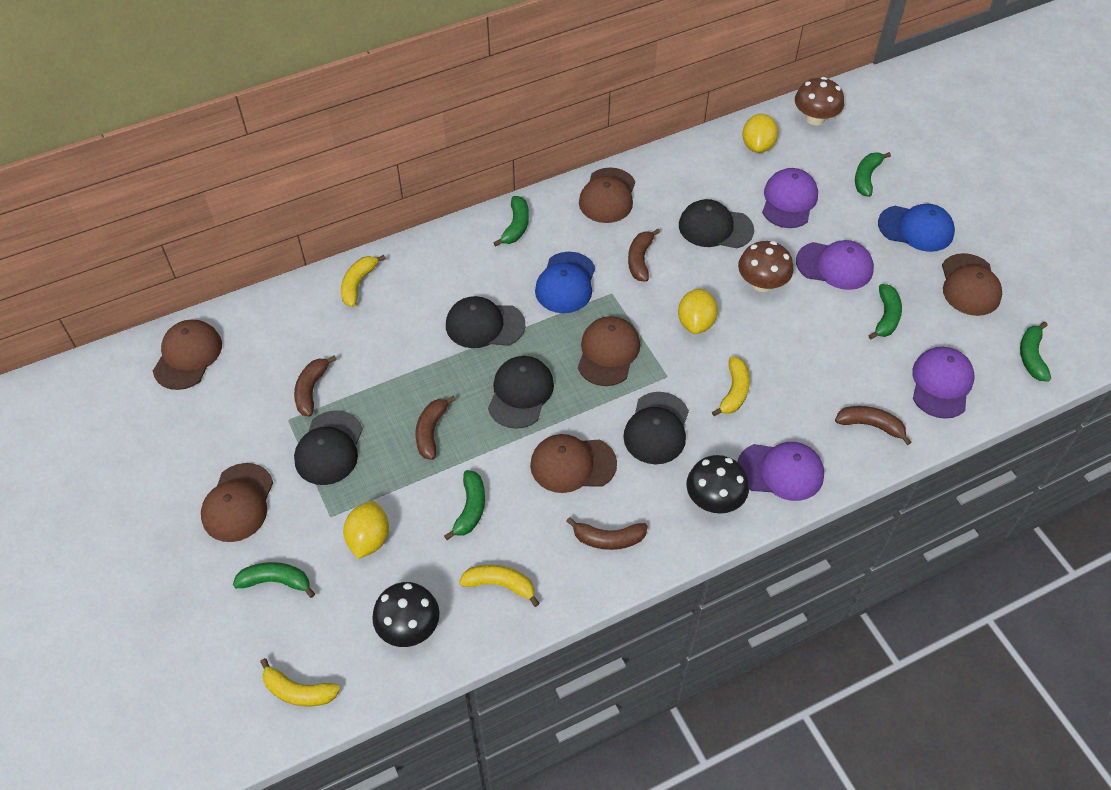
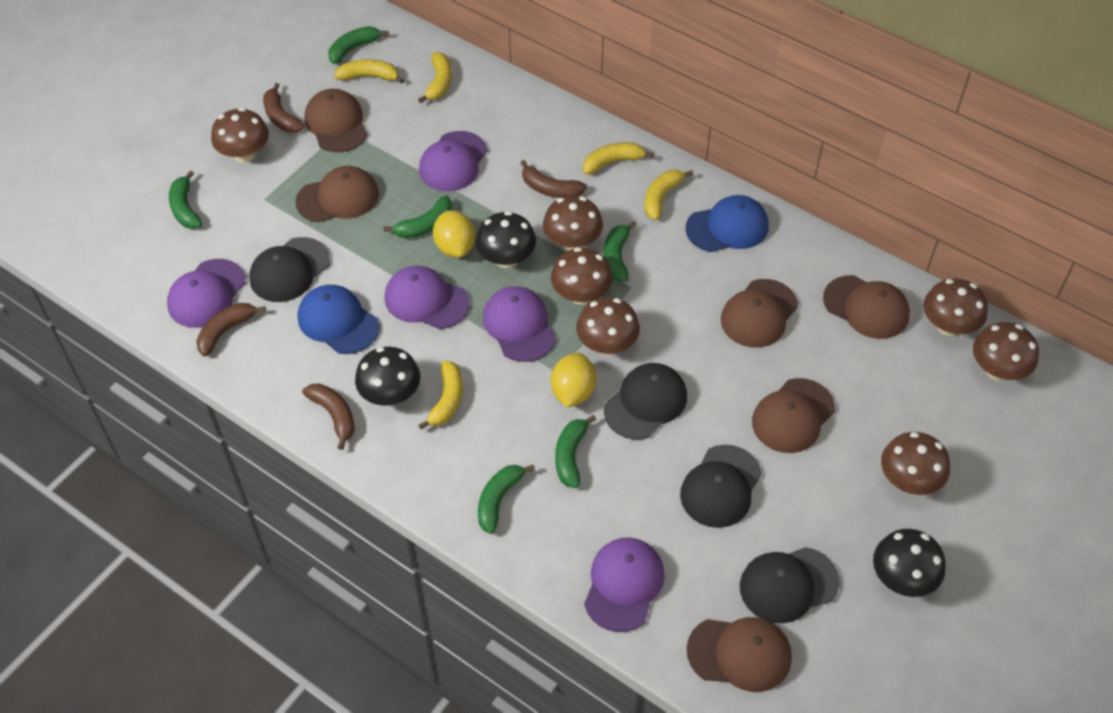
black cap: 5 -> 4
black mushroom: 2 -> 3
brown banana: 5 -> 4
brown mushroom: 2 -> 7
purple cap: 4 -> 5
yellow banana: 4 -> 5
yellow lemon: 3 -> 2

